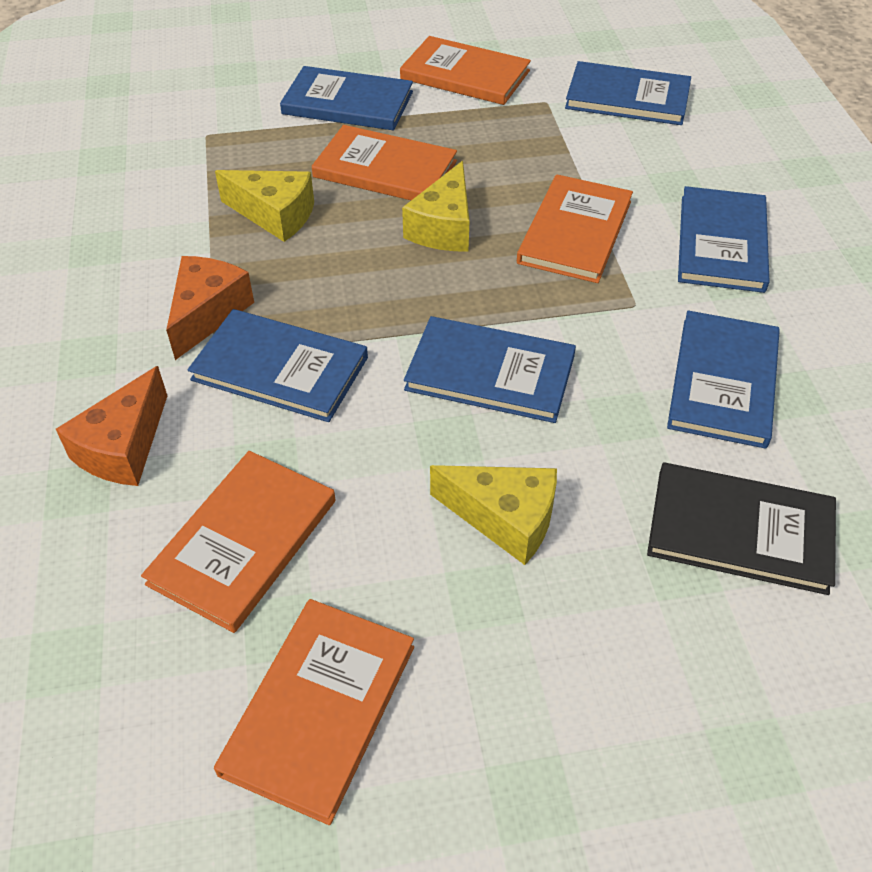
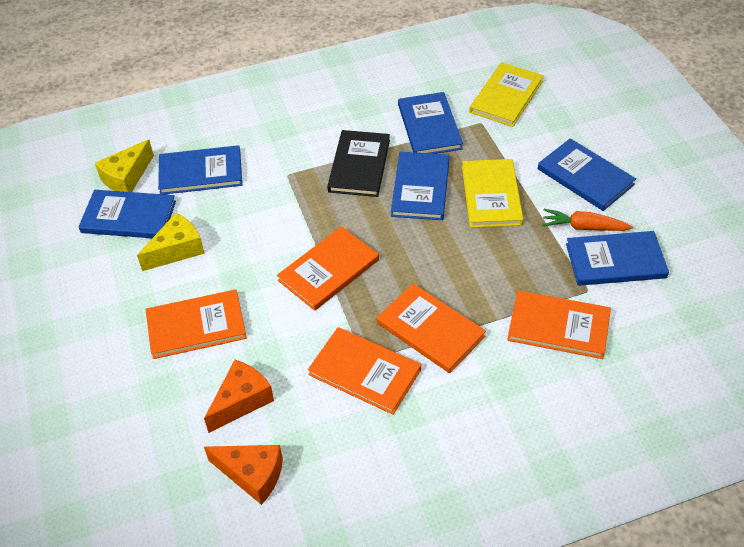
orange carrot: 0 -> 1
yellow book: 0 -> 2
yellow cheese: 3 -> 2

